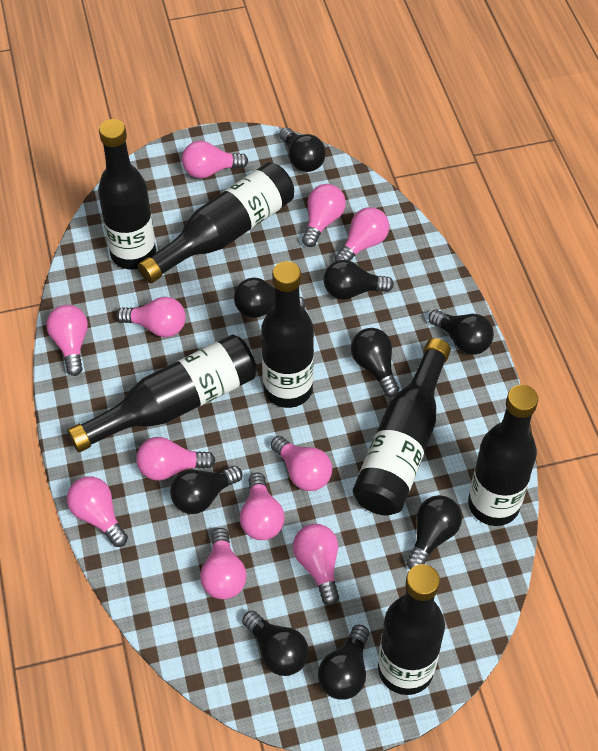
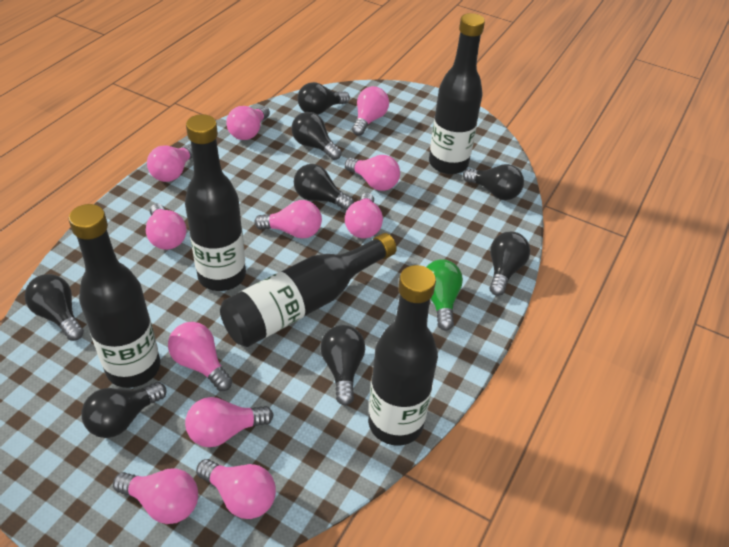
black bottle: 7 -> 5
black light bulb: 9 -> 8
green light bulb: 0 -> 1

